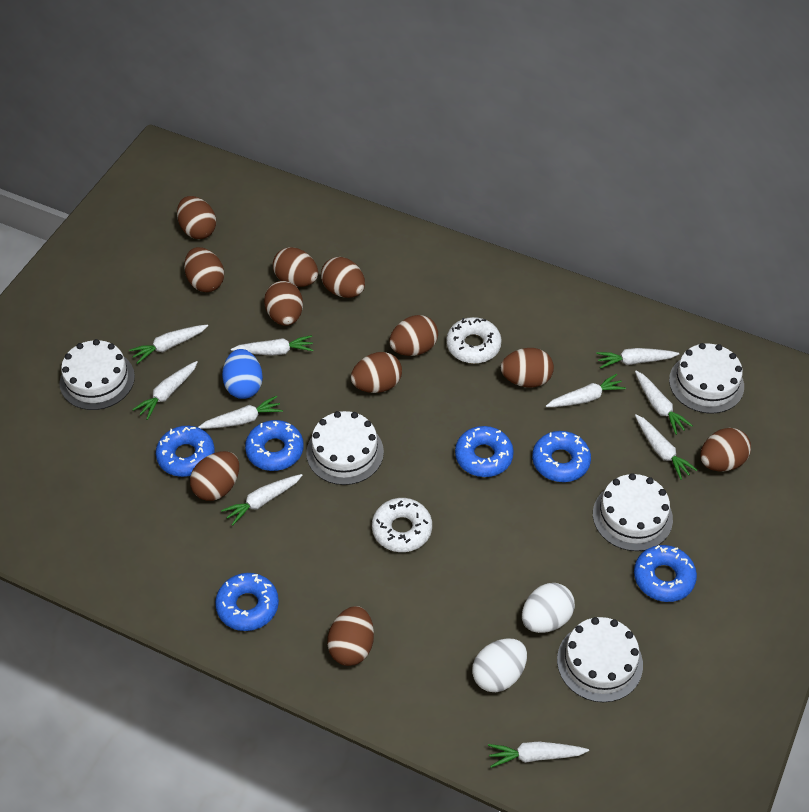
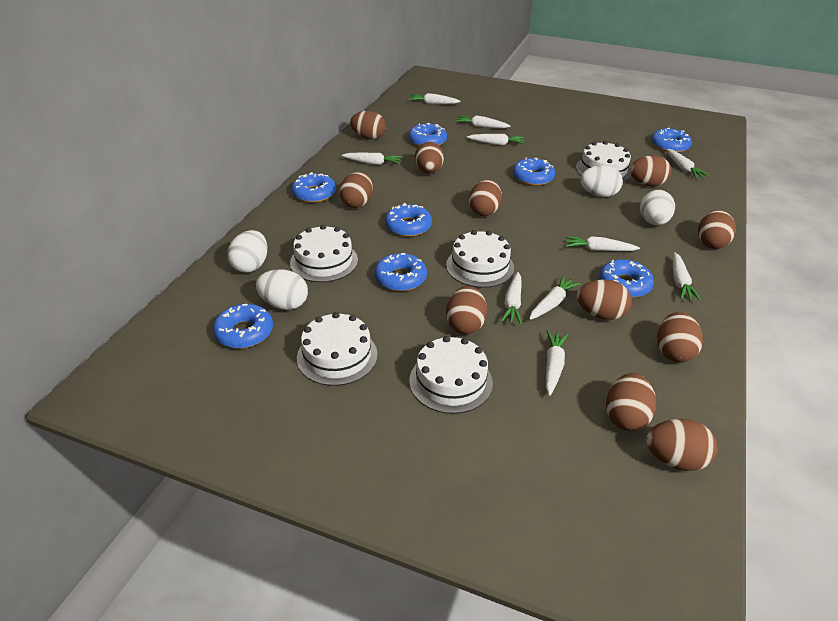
blue donut: 6 -> 8
blue egg: 1 -> 0
white donut: 2 -> 0
white egg: 2 -> 4

